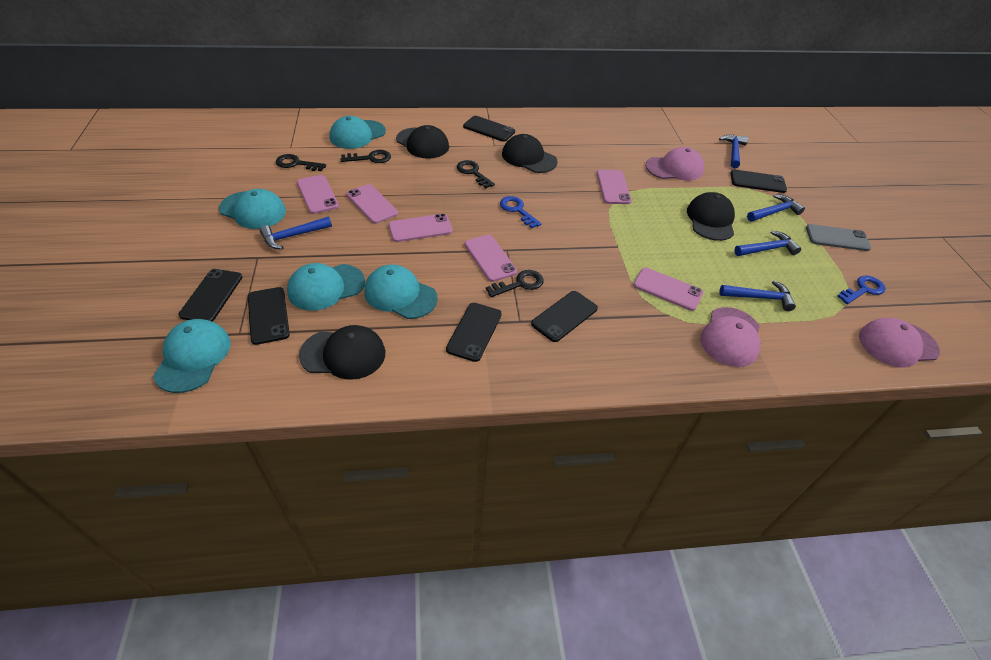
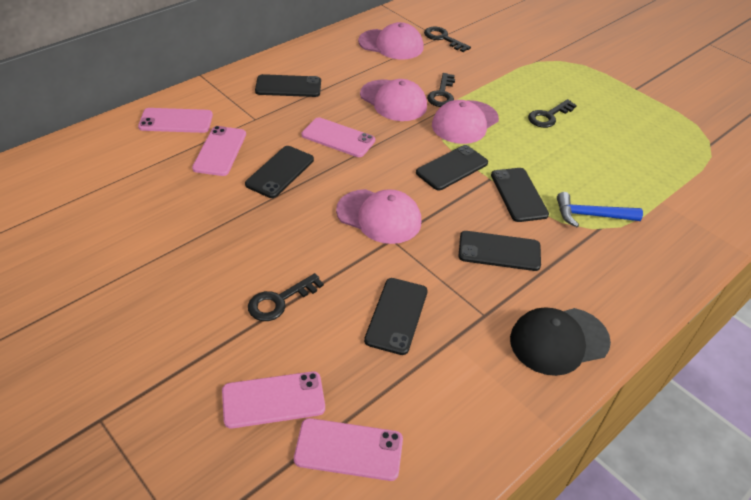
black cap: 4 -> 1
blue hammer: 5 -> 1
blue key: 2 -> 0
grey phone: 1 -> 0
pink cap: 3 -> 4
pink phone: 6 -> 5
turquoise cap: 5 -> 0

